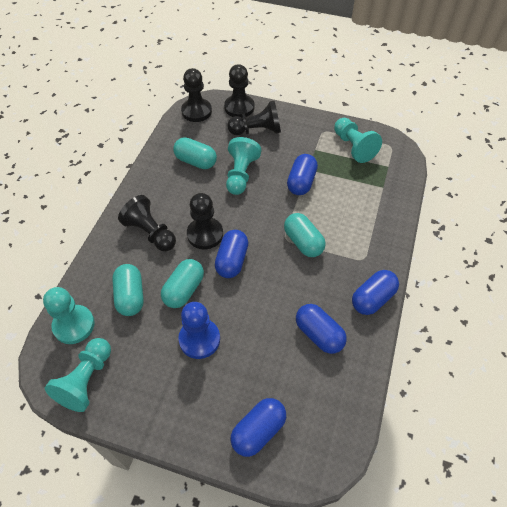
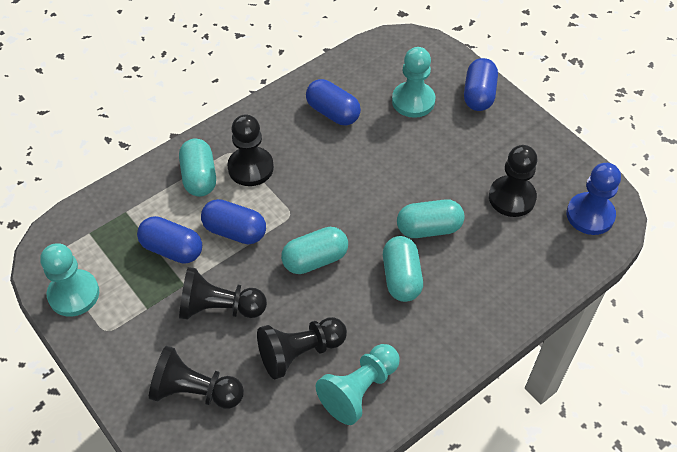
blue capsule: 5 -> 4
turquoise pawn: 4 -> 3

